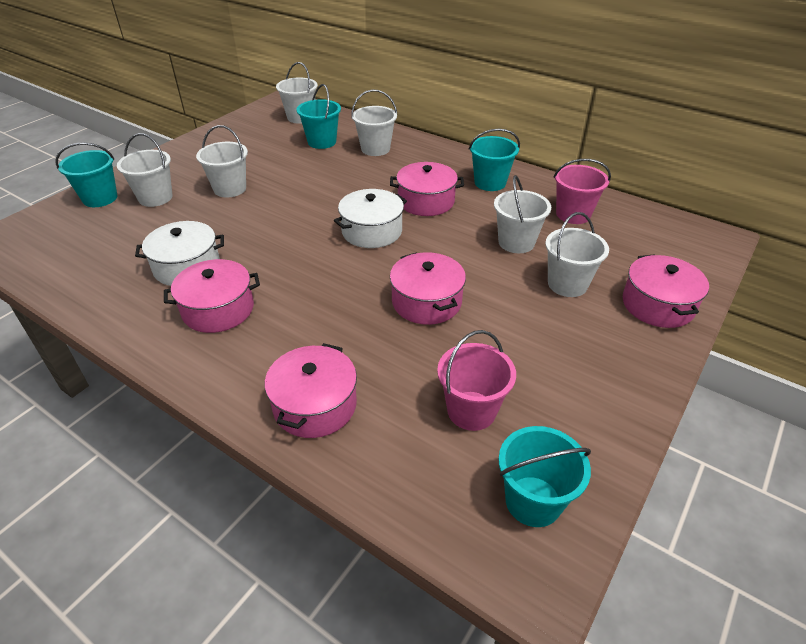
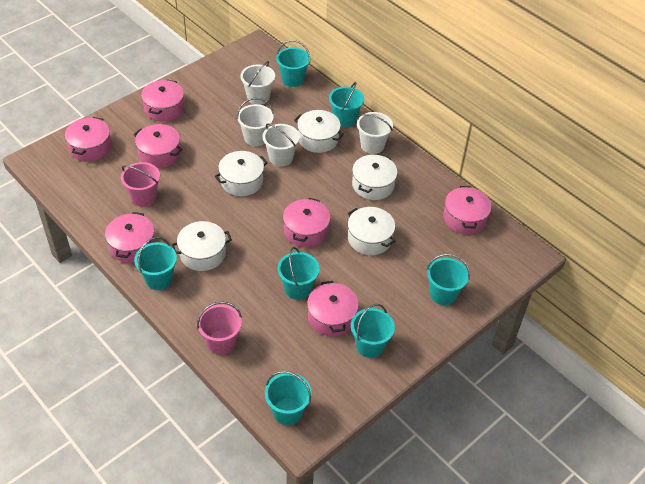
pink pot: 5 -> 7
turquoise bucket: 4 -> 7
white bucket: 6 -> 4
white pot: 2 -> 5

